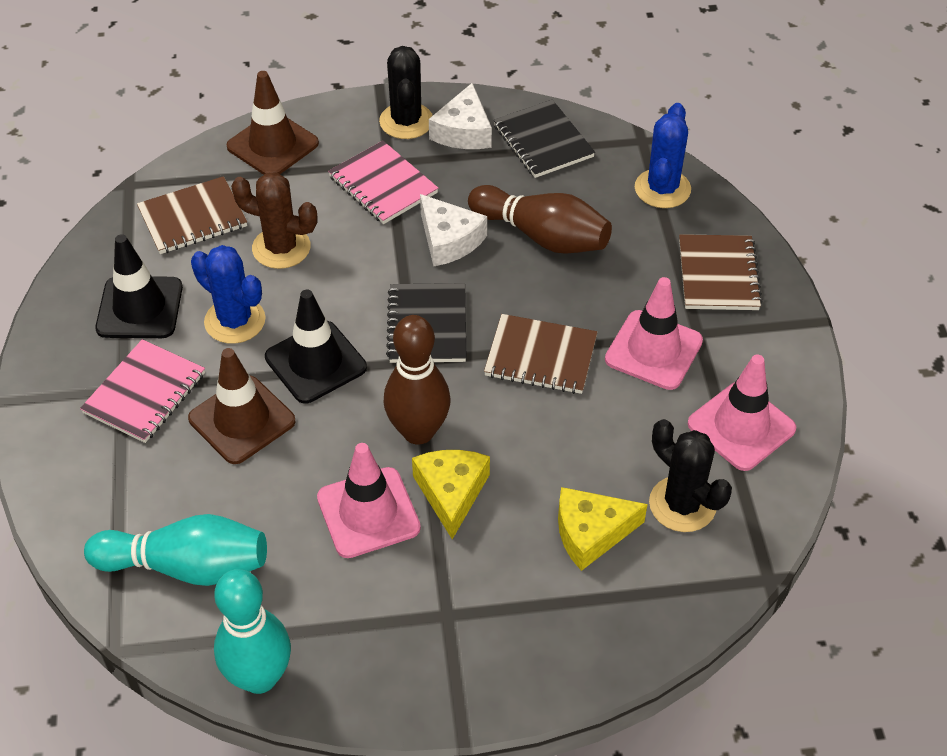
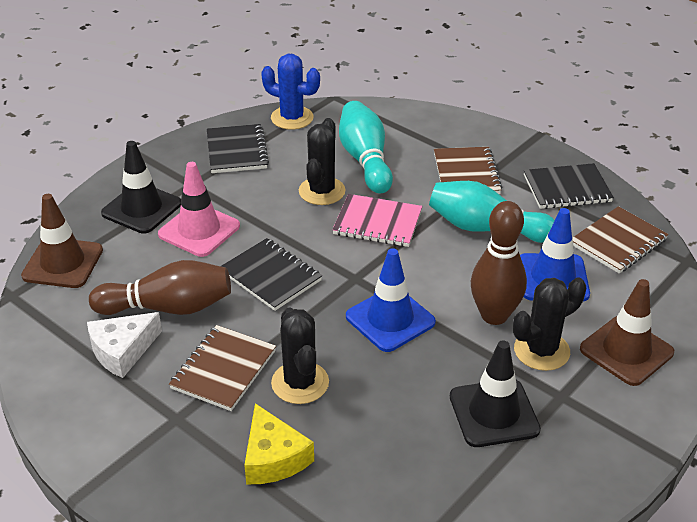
black cactus: 2 -> 3
black notebook: 2 -> 3
blue cactus: 2 -> 1
blue traffic cone: 0 -> 2
brown cactus: 1 -> 0
pink notebook: 2 -> 1
pink traffic cone: 3 -> 1
white cheese: 2 -> 1
yellow cheese: 2 -> 1

